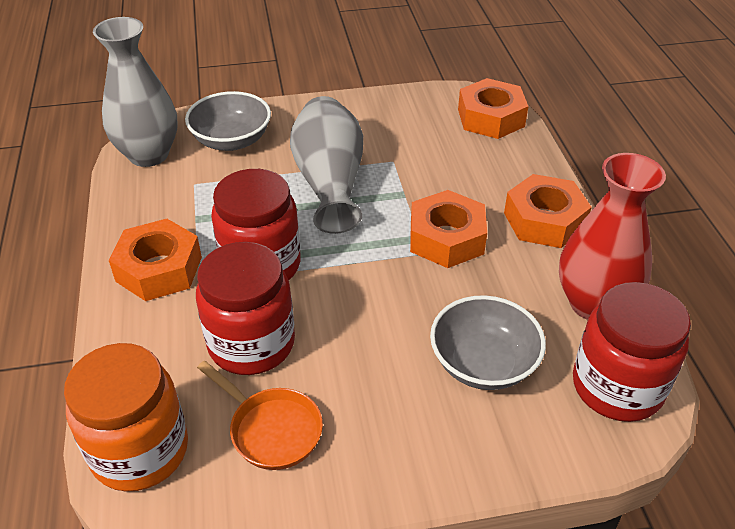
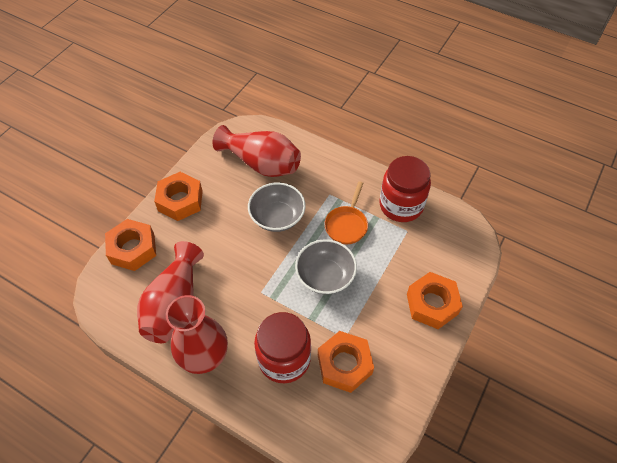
grey vase: 2 -> 0
orange jar: 1 -> 0
red jar: 3 -> 2
red vase: 1 -> 3

